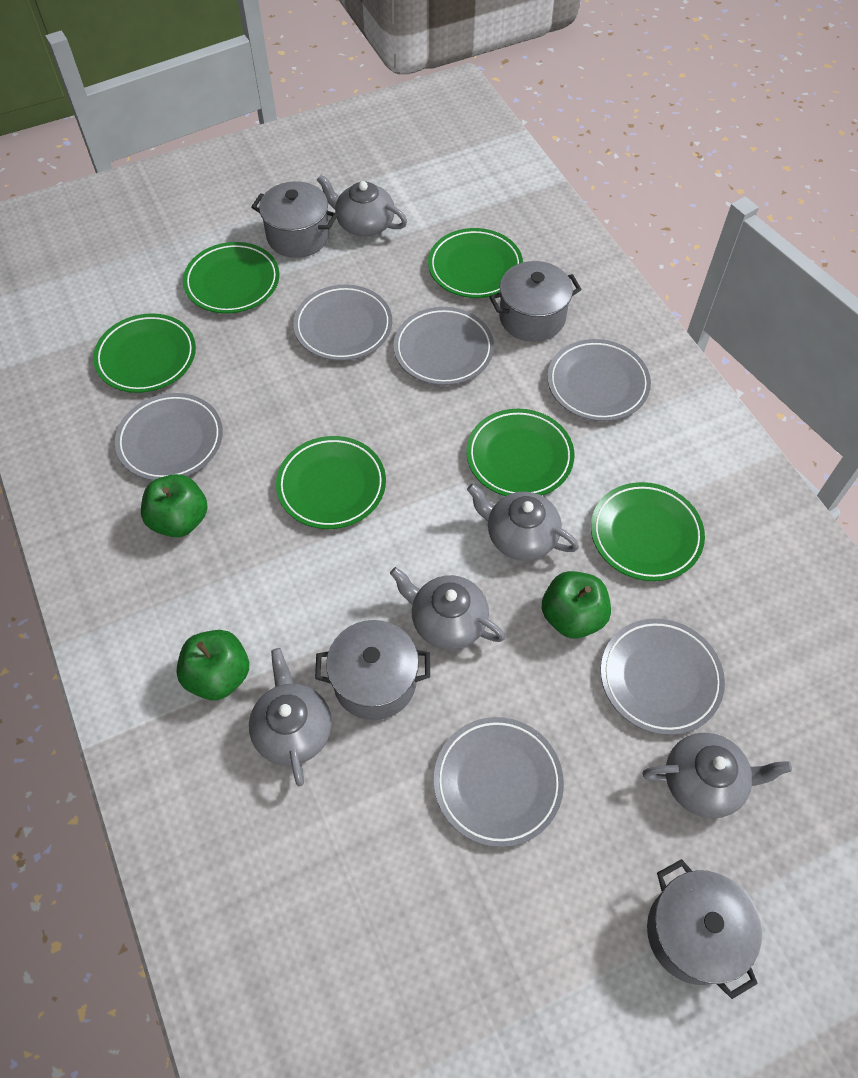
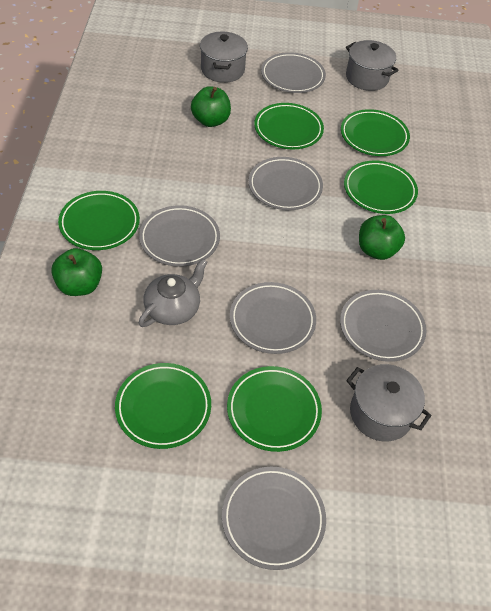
grey pot: 4 -> 3
grey teapot: 5 -> 1

